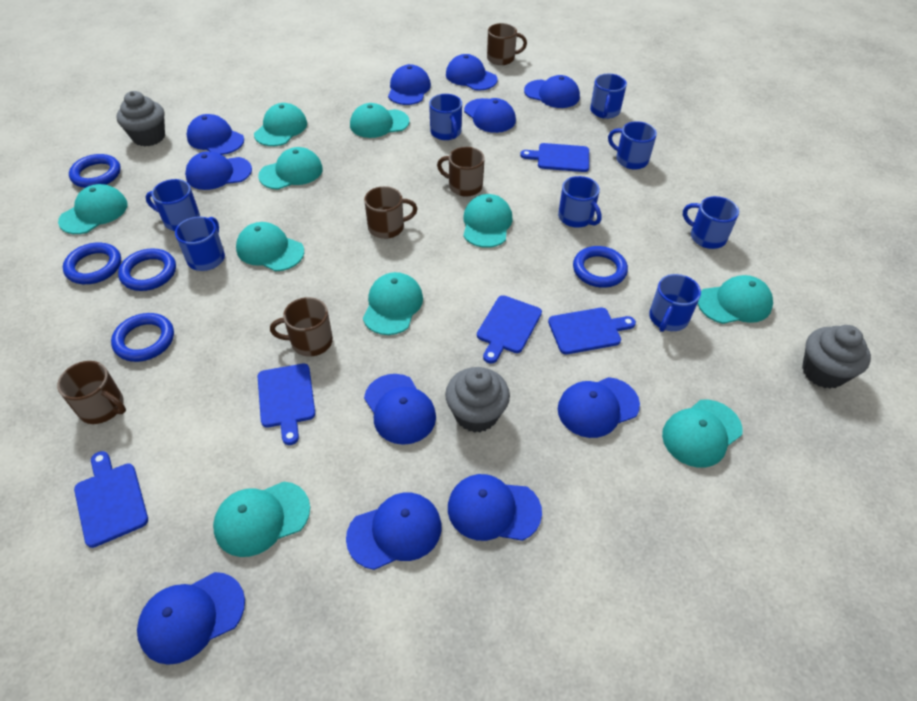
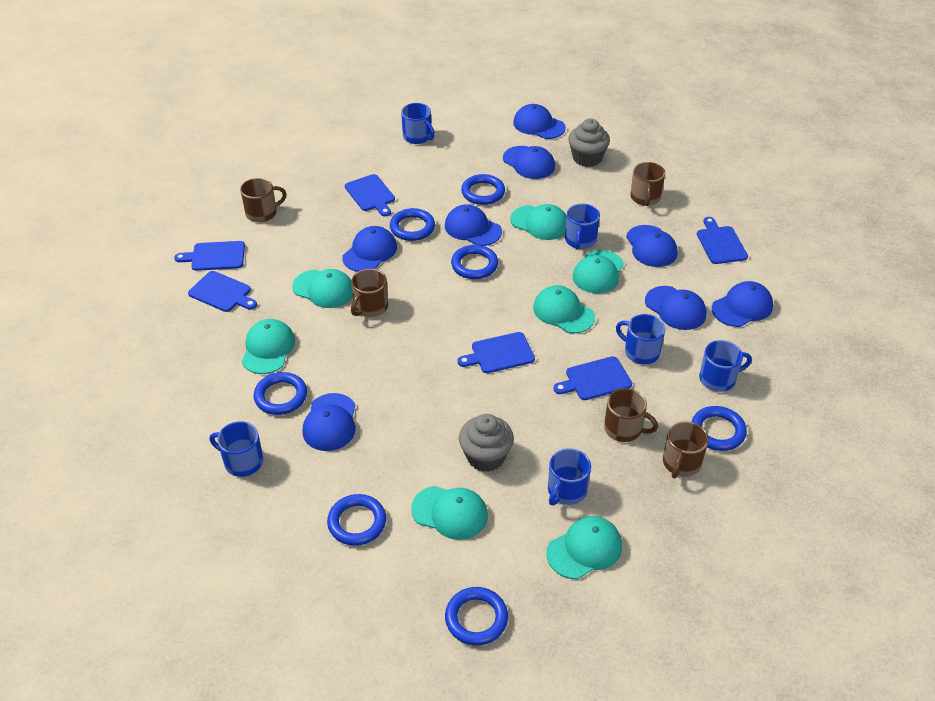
blue cap: 11 -> 8
blue cutting board: 5 -> 6
blue mug: 8 -> 6
blue ring: 5 -> 7
grey cupcake: 3 -> 2
turquoise cap: 10 -> 7

